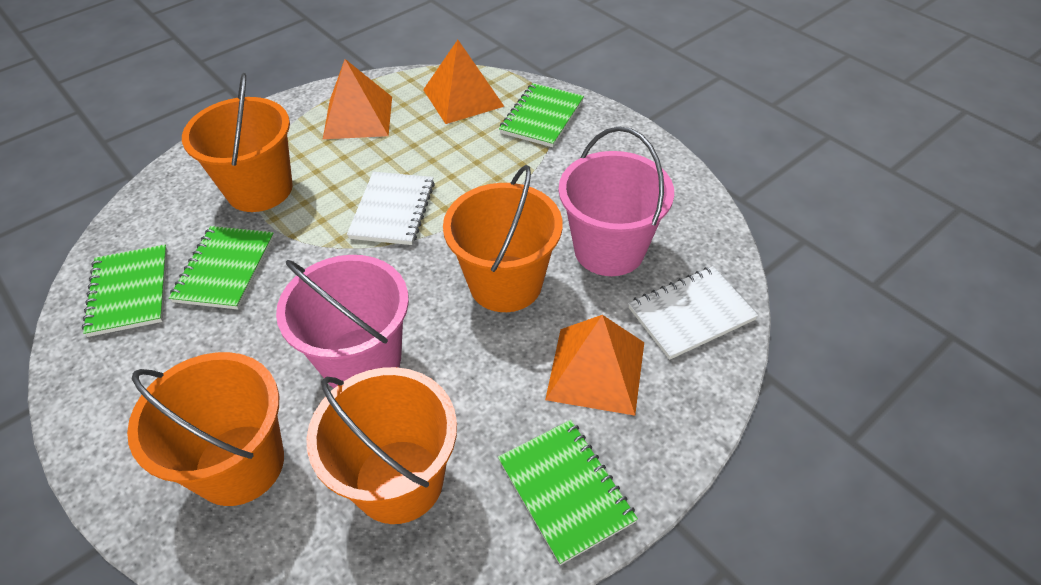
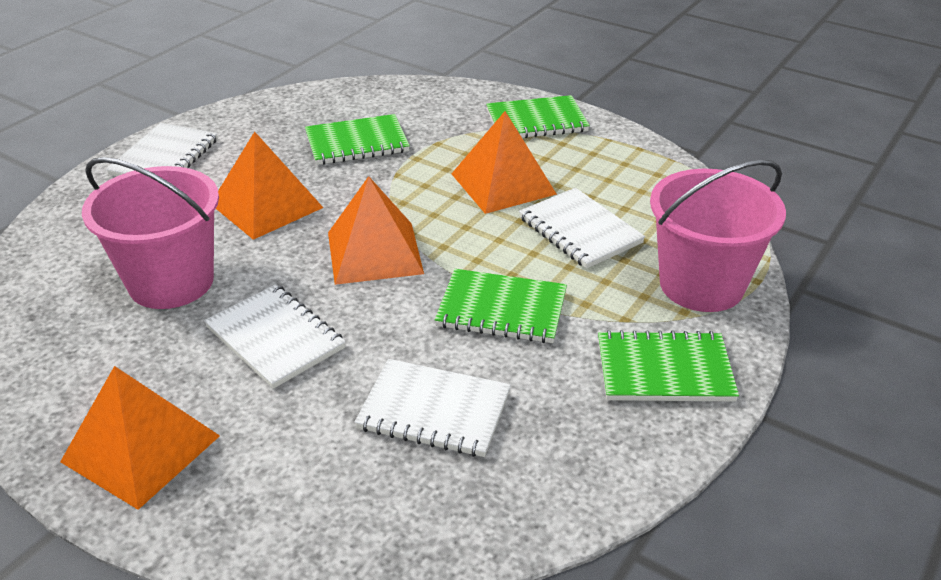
orange bucket: 4 -> 0
orange pyramid: 3 -> 4
white notebook: 2 -> 4

